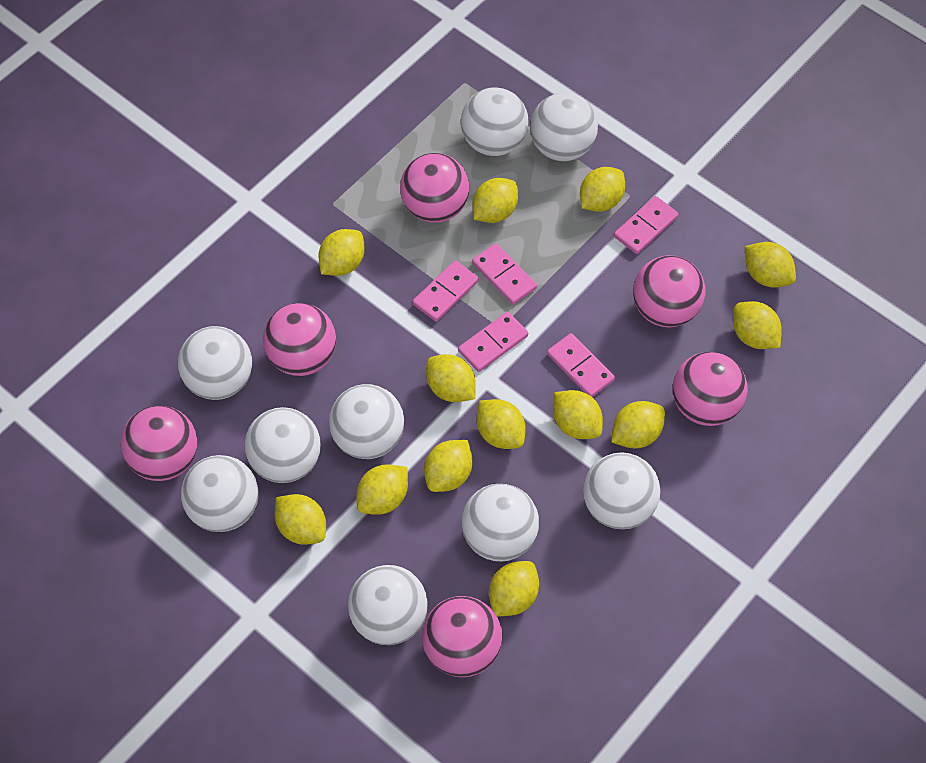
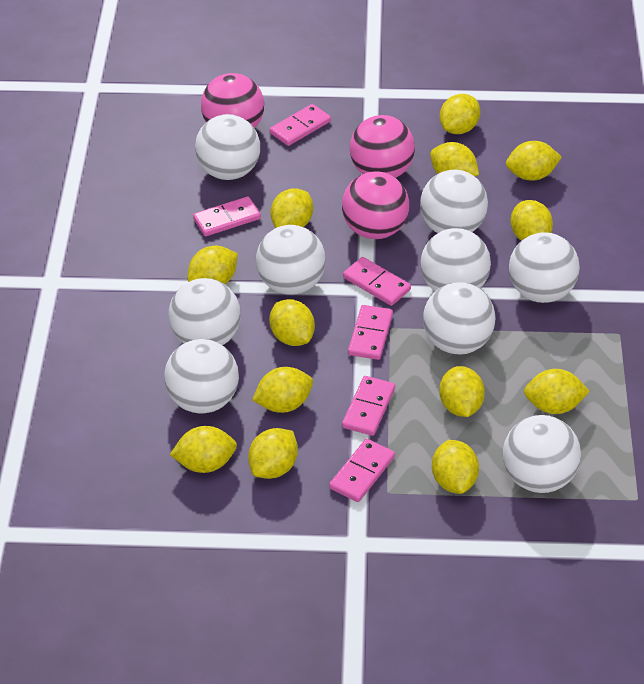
pink ball: 6 -> 3
pink domino: 5 -> 6

